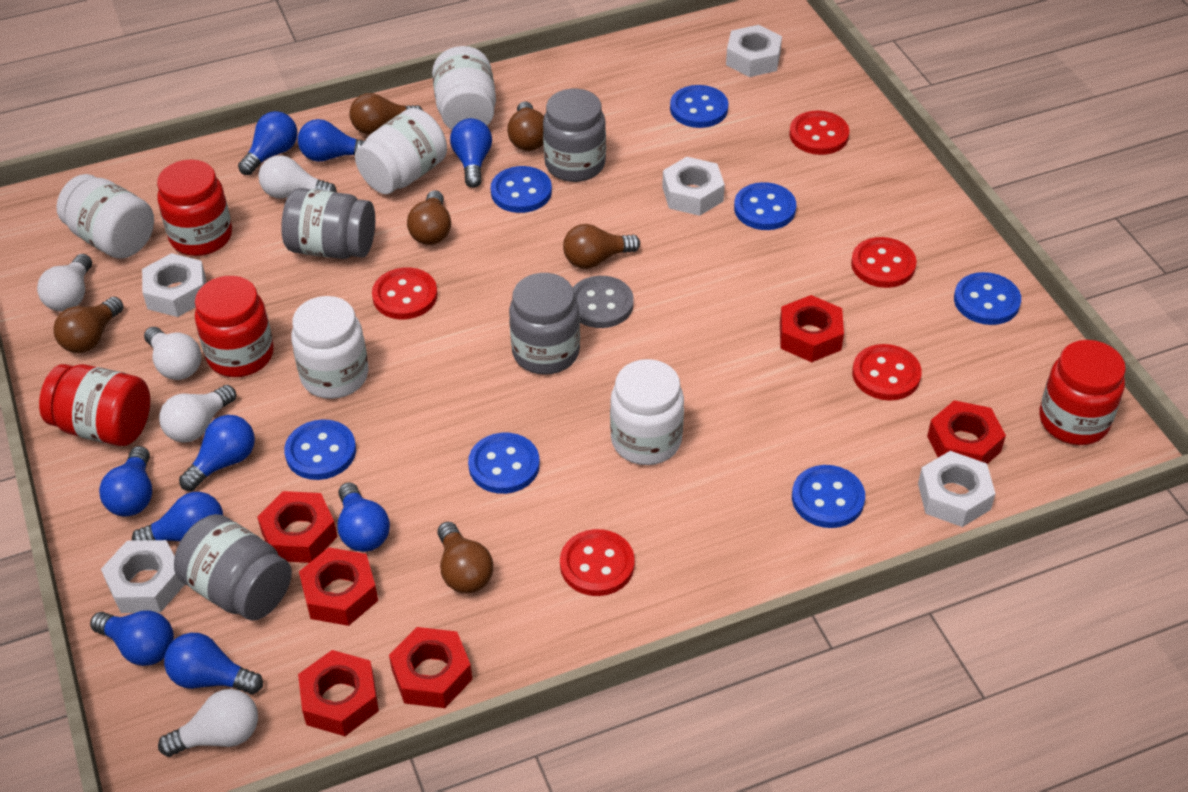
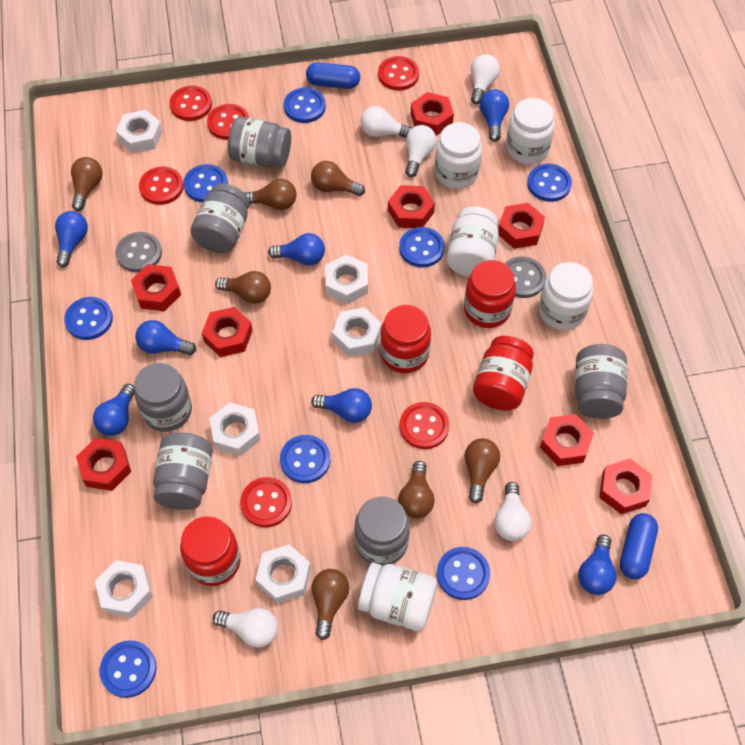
blue button: 7 -> 8
blue capsule: 0 -> 2
blue light bulb: 9 -> 7
brown light bulb: 6 -> 7
grey button: 1 -> 2
grey jar: 4 -> 6
red button: 5 -> 6
red nut: 6 -> 8
white nut: 5 -> 6

